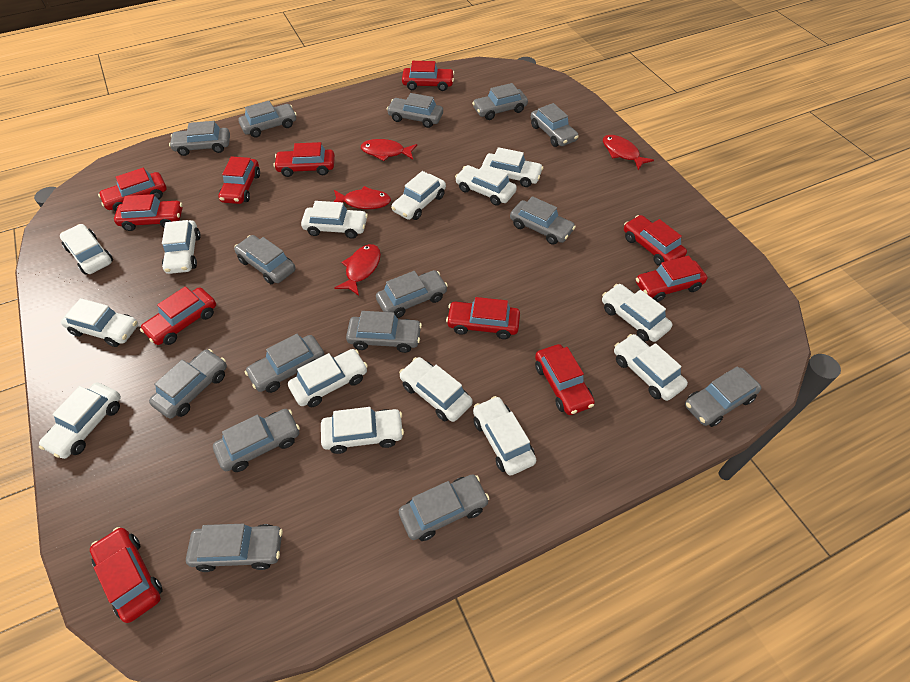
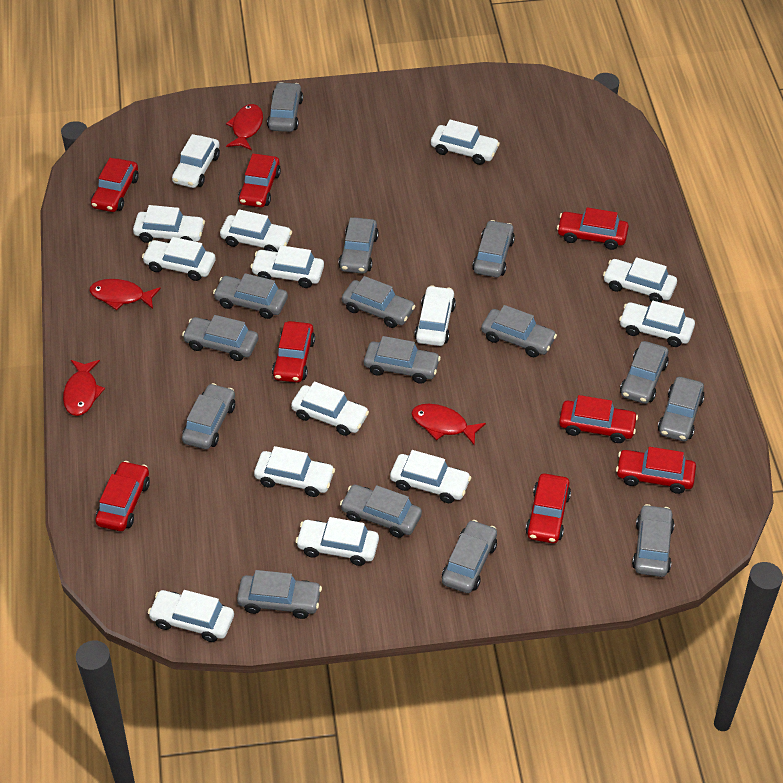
red car: 11 -> 8

